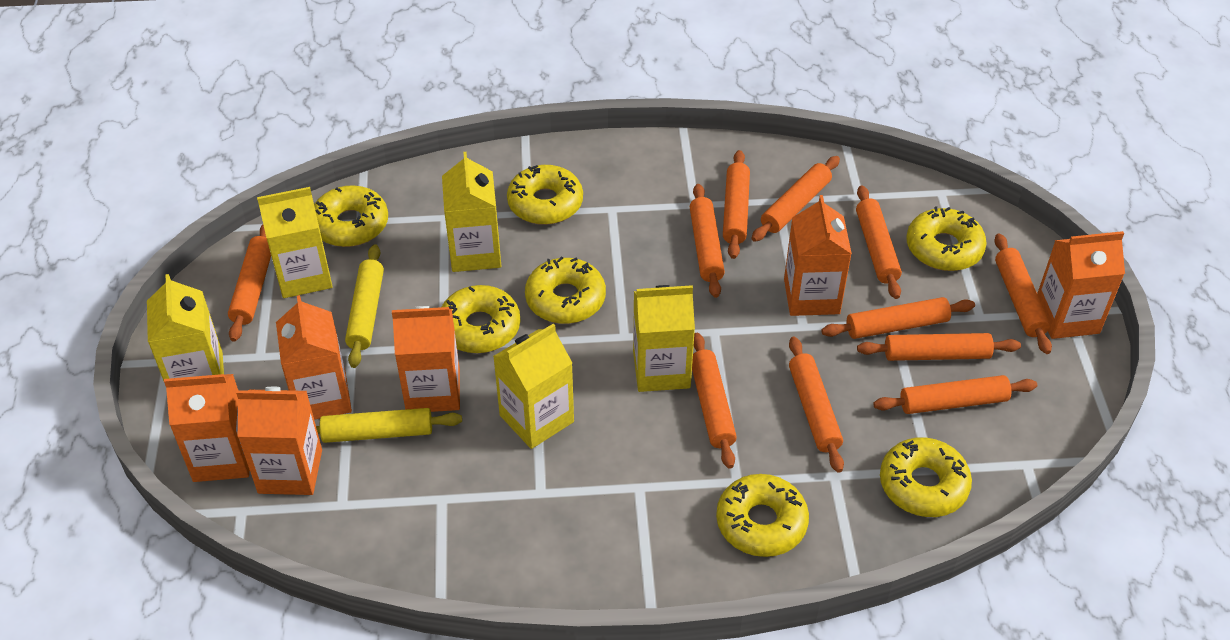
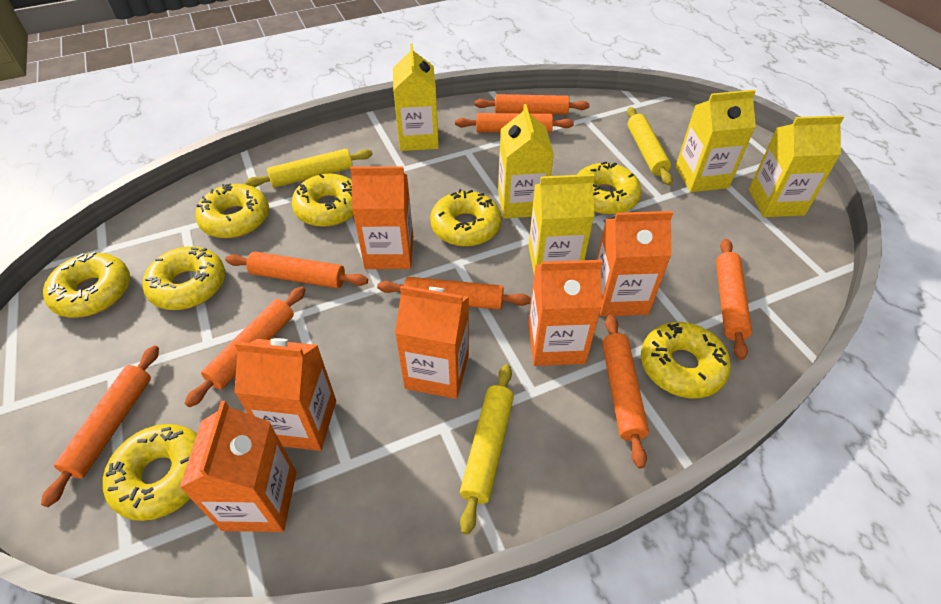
orange rolling pin: 11 -> 8
yellow donut: 7 -> 8
yellow rolling pin: 2 -> 3

